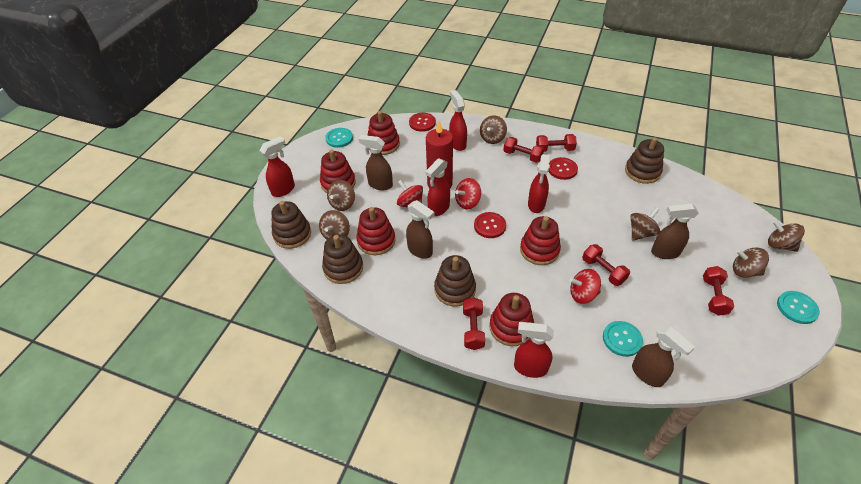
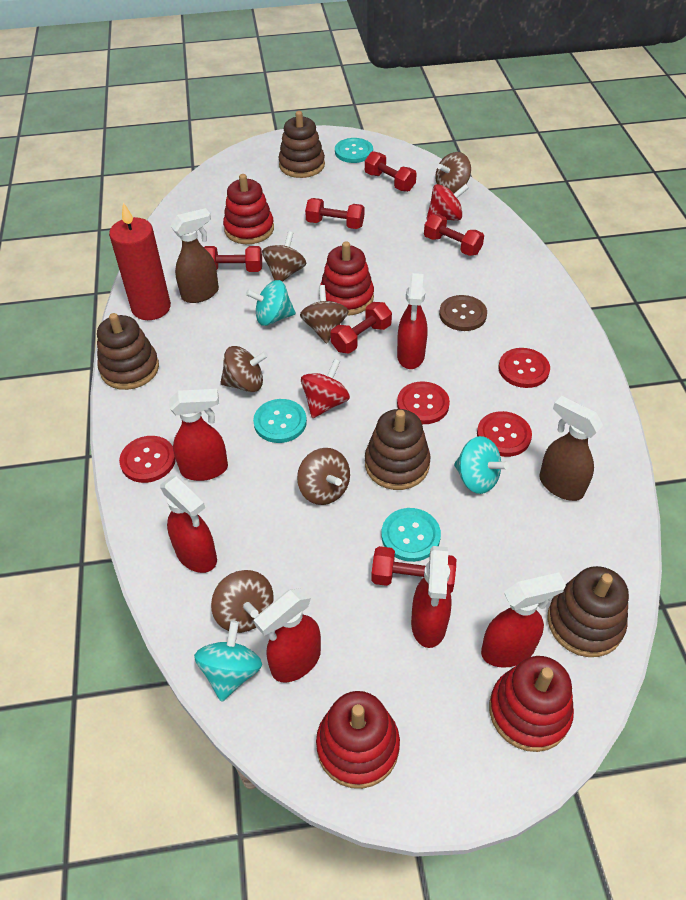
brown button: 0 -> 1
brown spray bottle: 4 -> 2
red button: 3 -> 4
red dumbbell: 5 -> 6
red spinning top: 3 -> 2
red spray bottle: 5 -> 6
red stacking toy: 5 -> 4
turquoise spinning top: 0 -> 3

